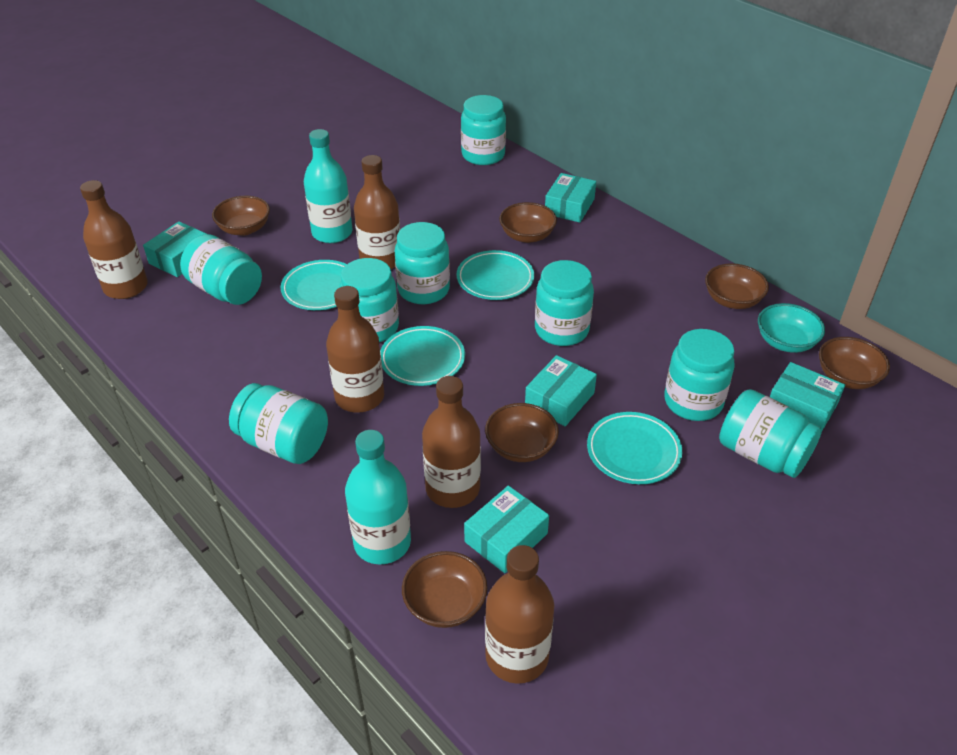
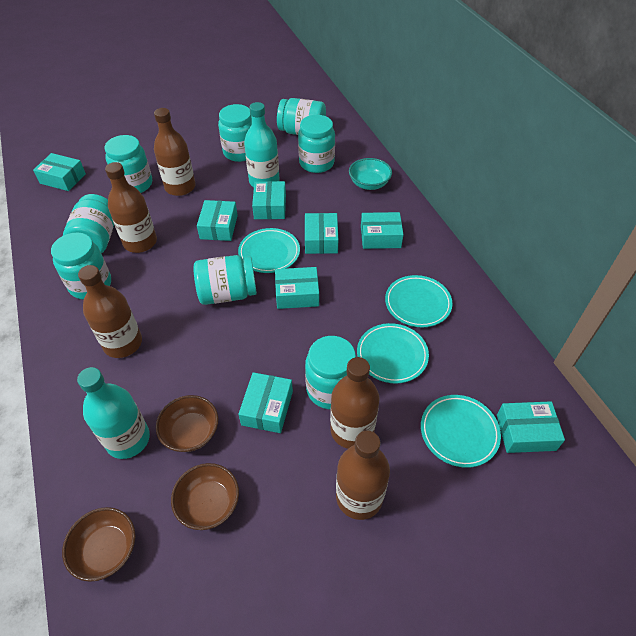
brown bowl: 6 -> 3
turquoise box: 5 -> 8

